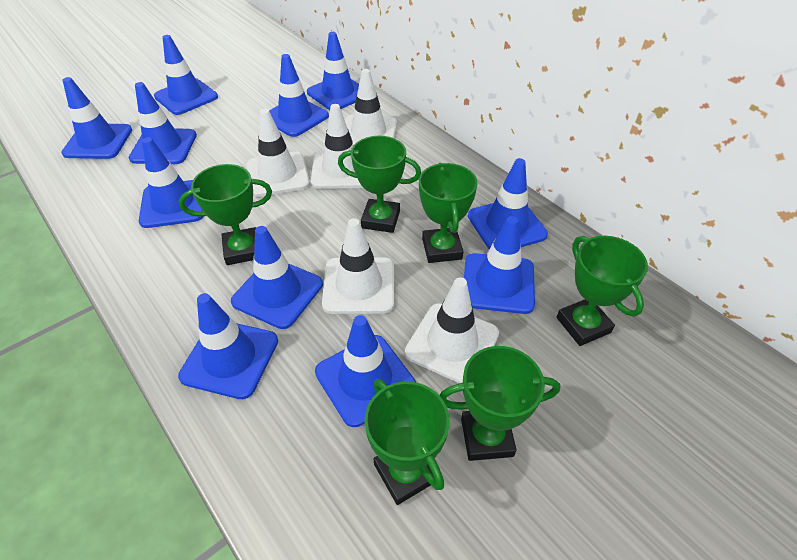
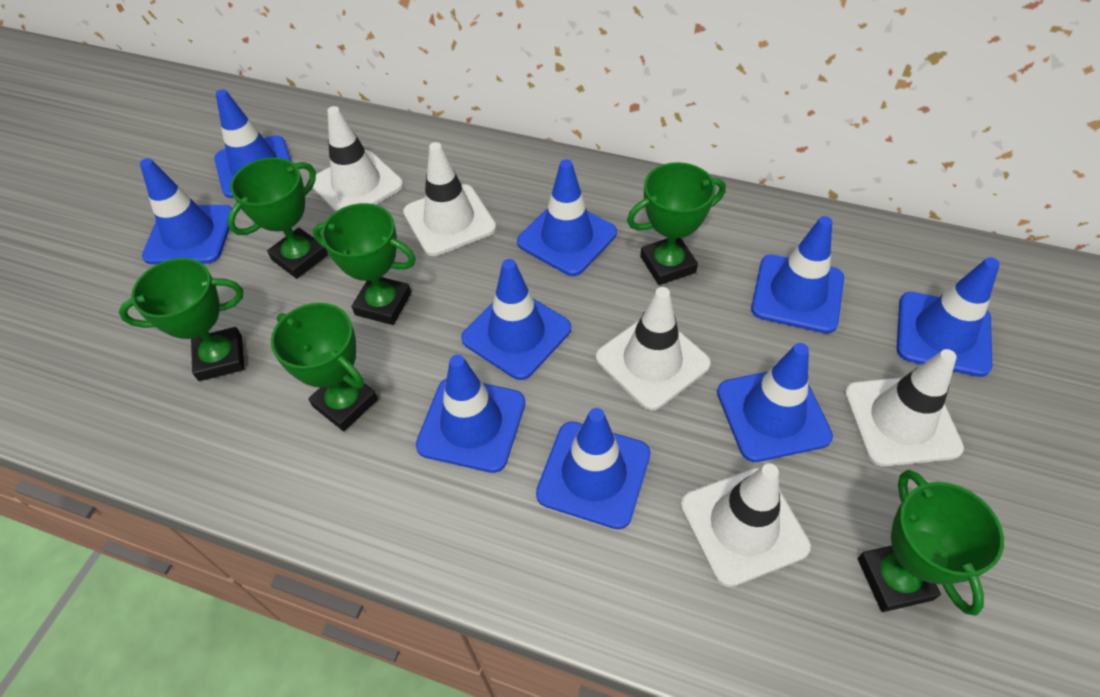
blue traffic cone: 11 -> 9

